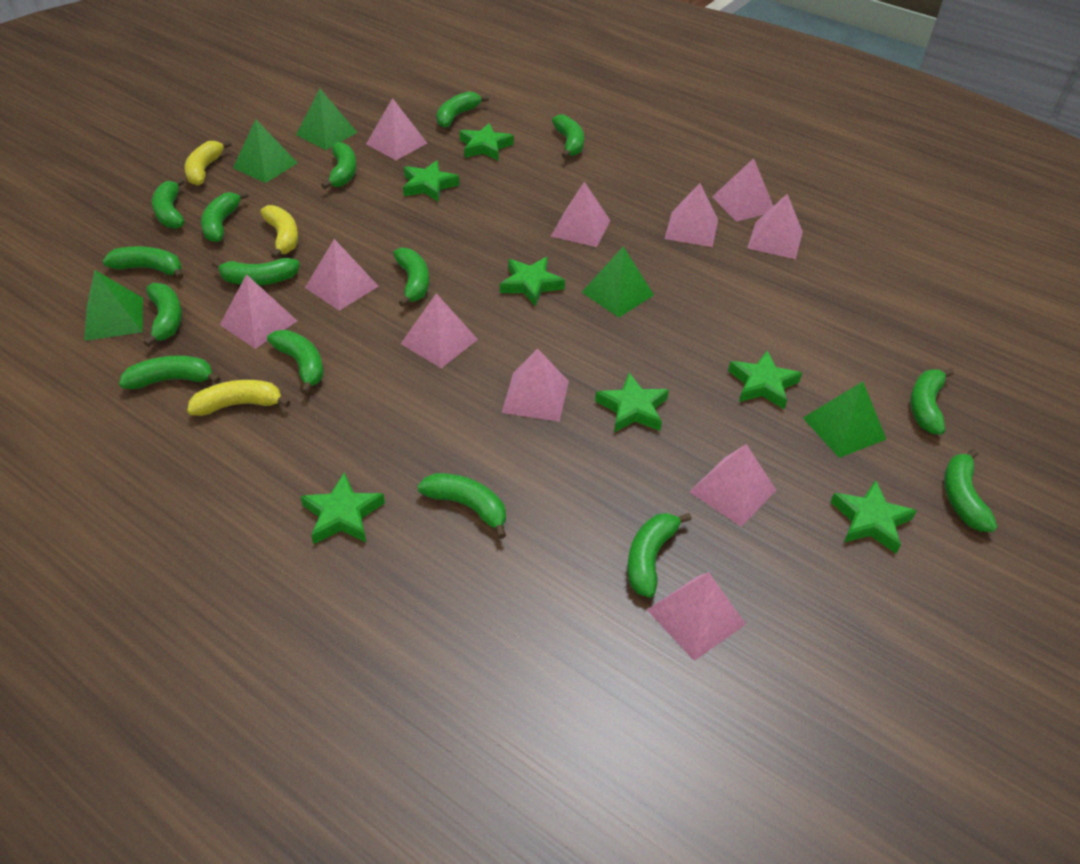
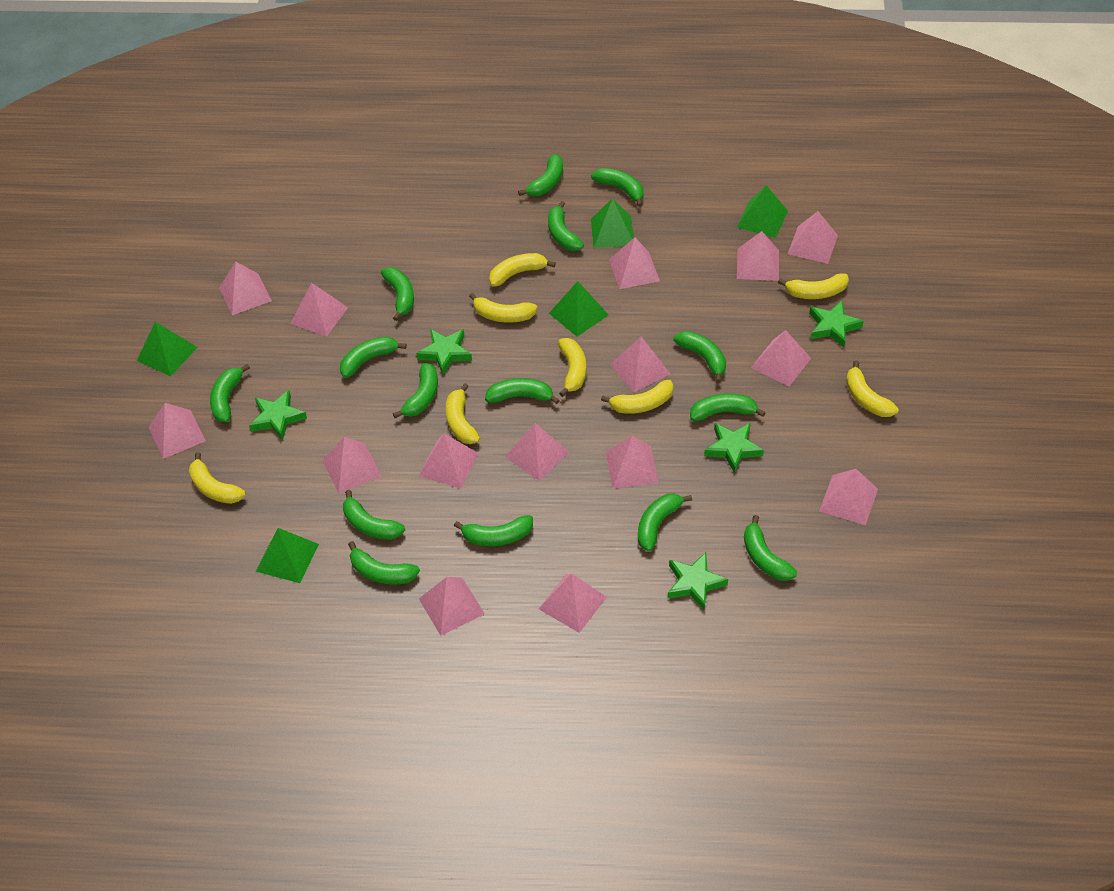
green star: 7 -> 5
pink pyramid: 11 -> 15
yellow banana: 3 -> 8

